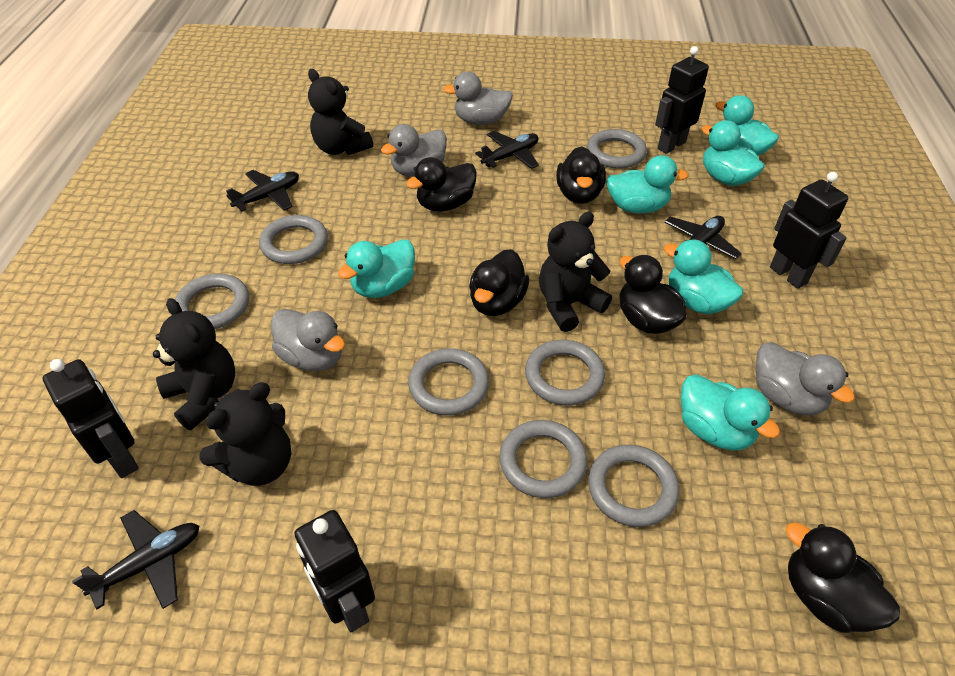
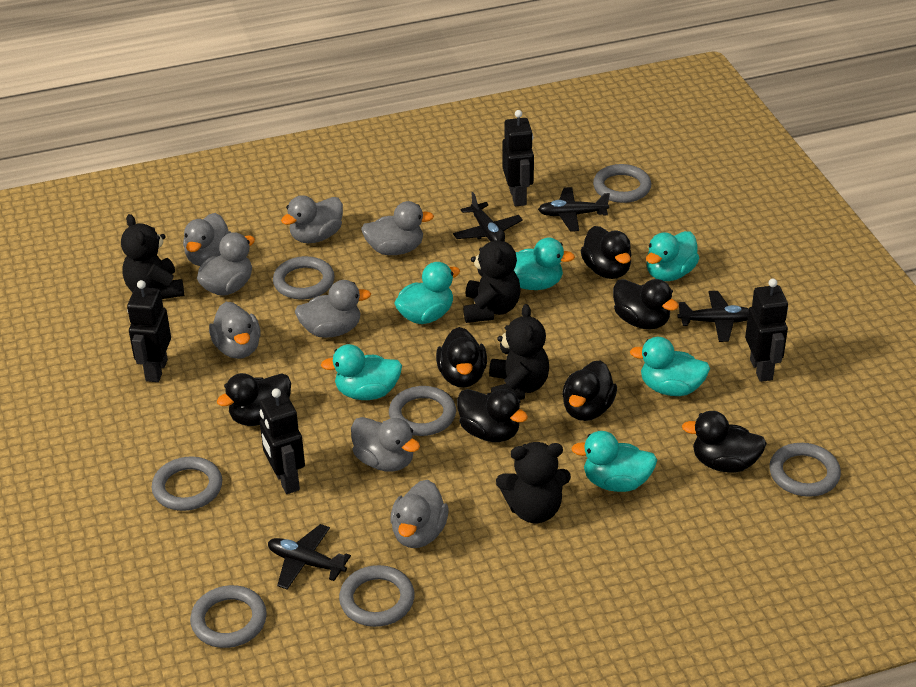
black duck: 5 -> 7
grey duck: 4 -> 8

